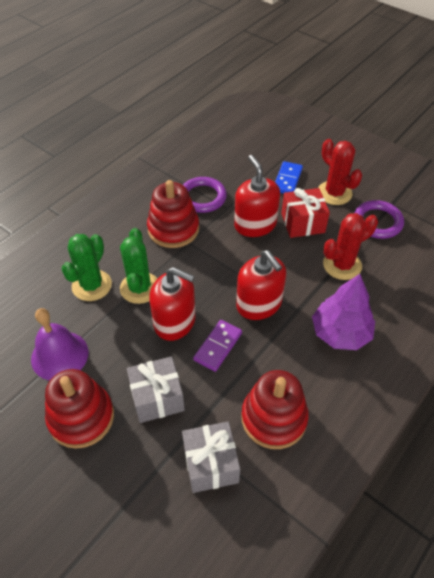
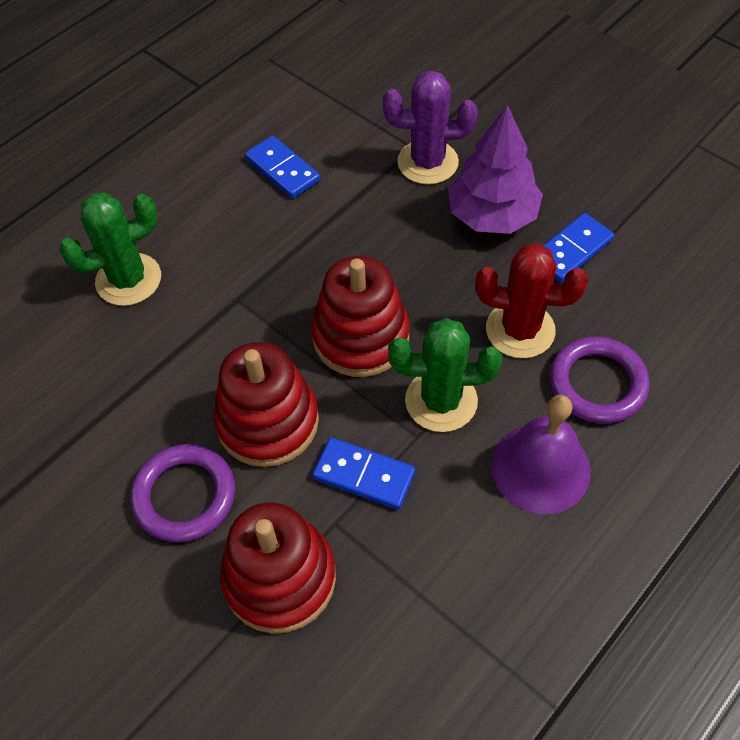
blue domino: 1 -> 3
grey gift: 2 -> 0
purple cactus: 0 -> 1
purple domino: 1 -> 0
red cactus: 2 -> 1
red gift: 1 -> 0
red soap dispenser: 3 -> 0

